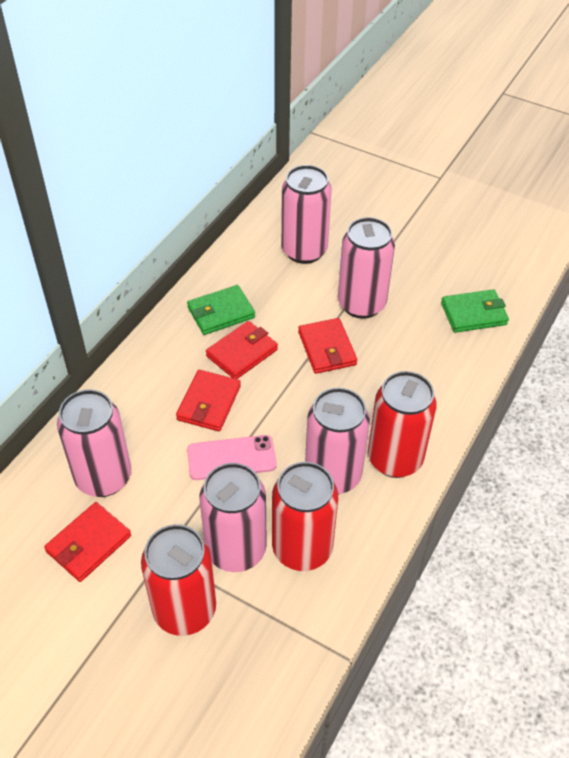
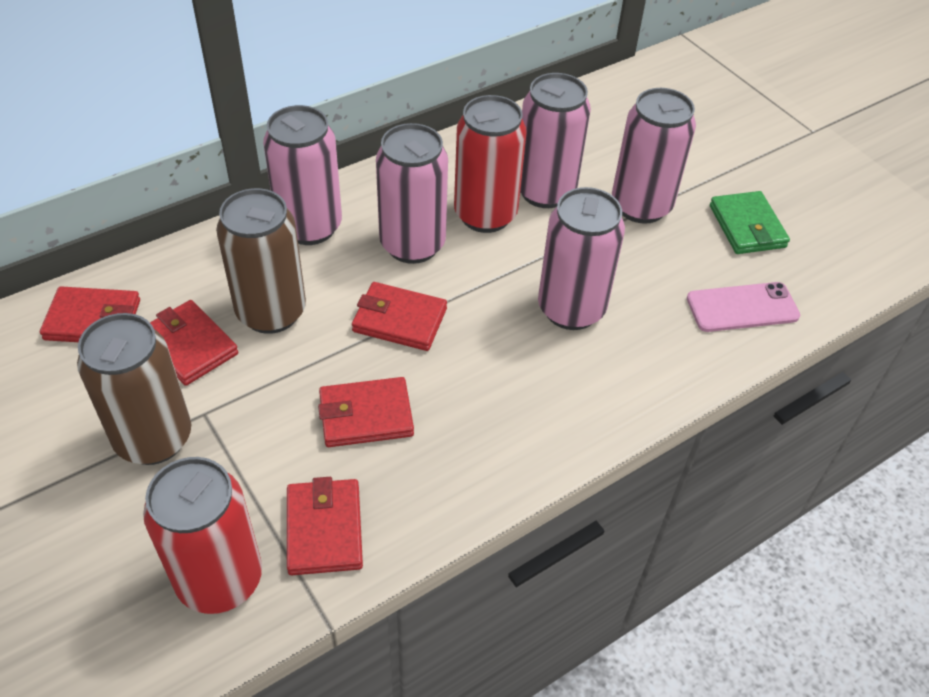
brown can: 0 -> 2
green wallet: 2 -> 1
red can: 3 -> 2
red wallet: 4 -> 5

